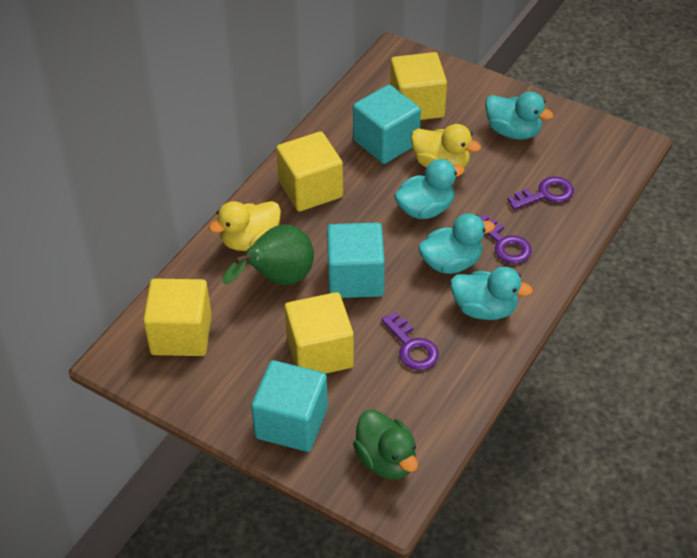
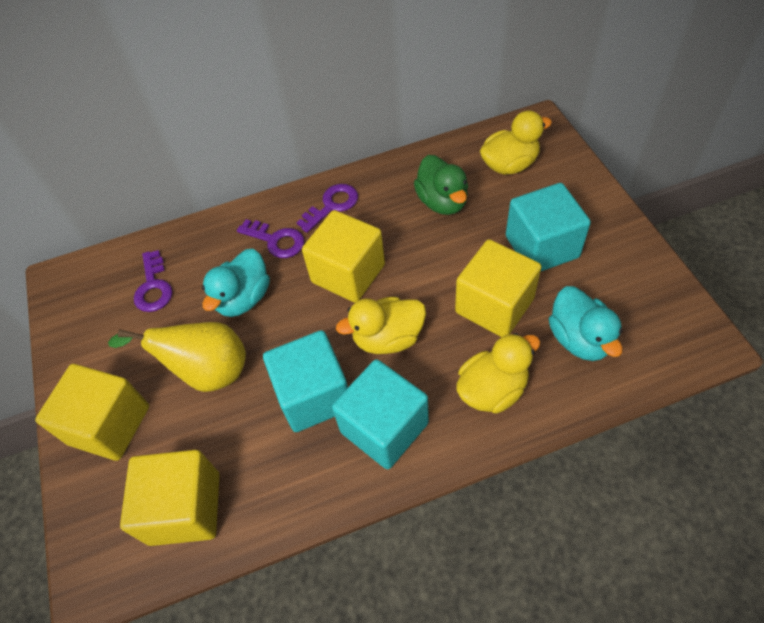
green pear: 1 -> 0
turquoise duck: 4 -> 2
yellow duck: 2 -> 3
yellow pear: 0 -> 1

